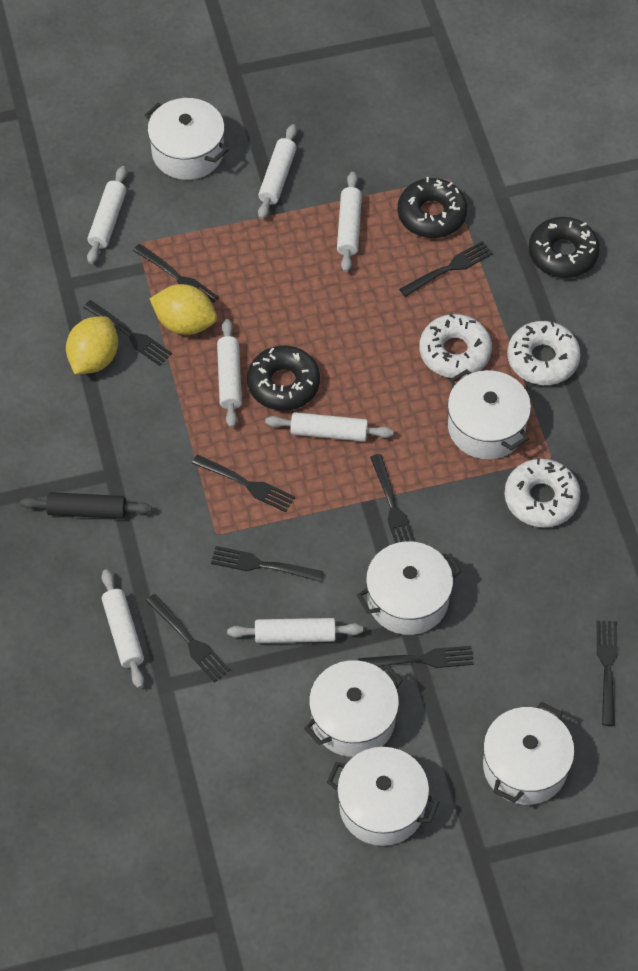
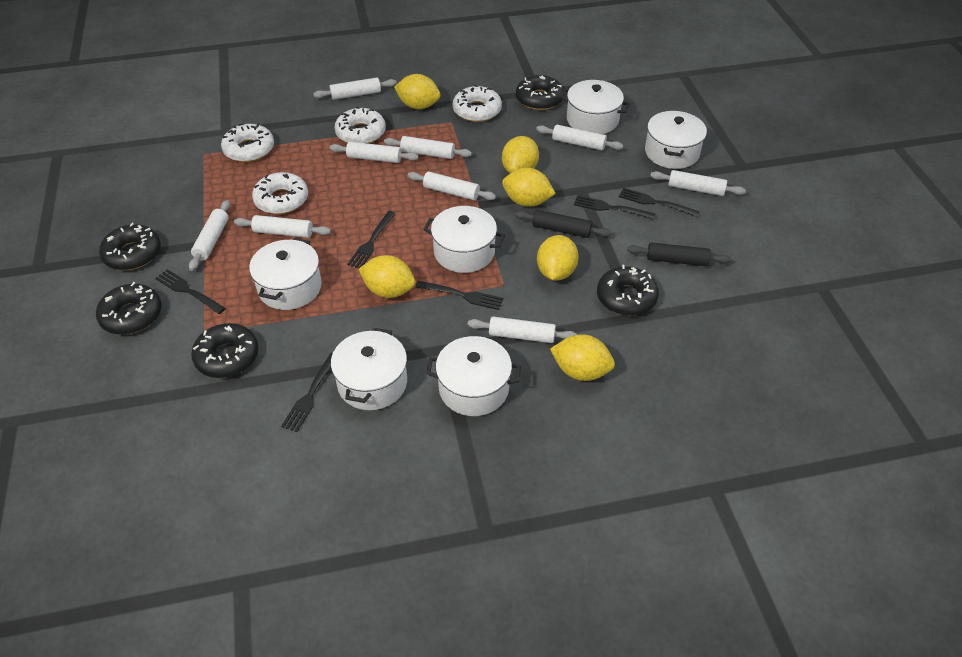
black donut: 3 -> 5
black fork: 9 -> 6
black rolling pin: 1 -> 2
white donut: 3 -> 4
white rolling pin: 7 -> 9
yellow lemon: 2 -> 6

